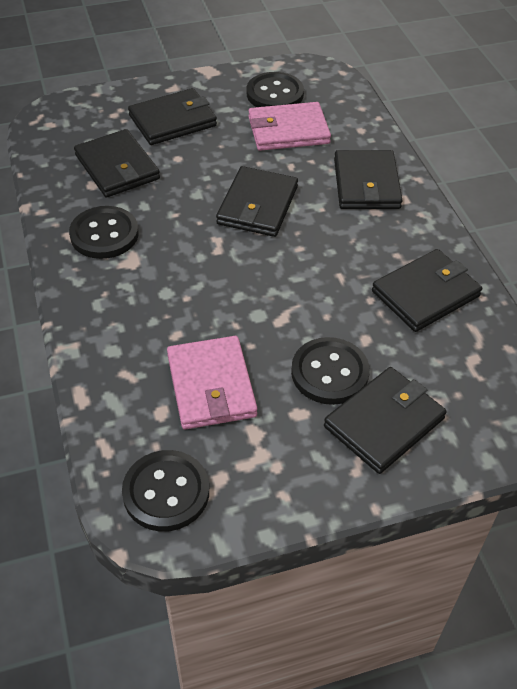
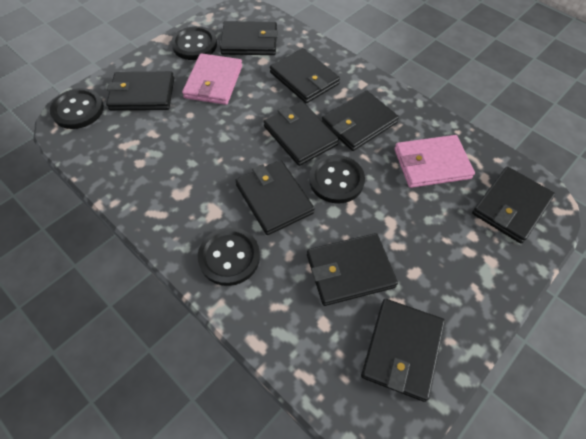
black wallet: 6 -> 9

